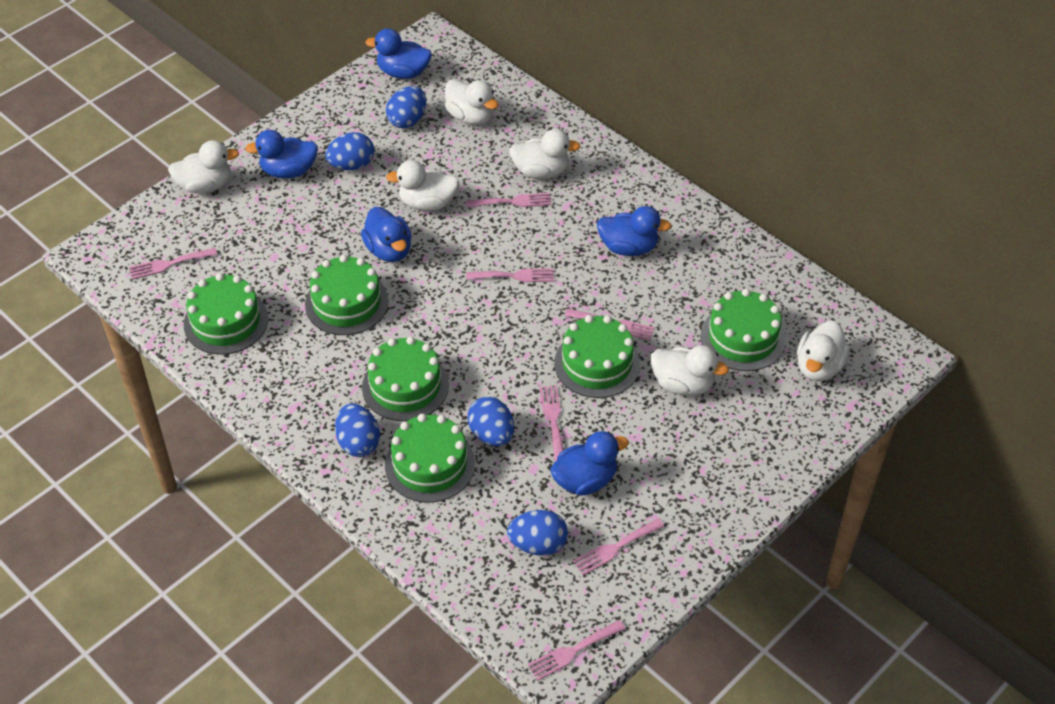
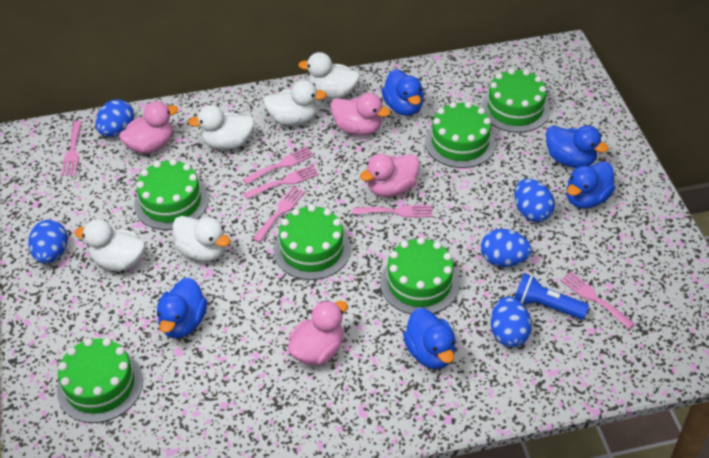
blue flashlight: 0 -> 1
pink duck: 0 -> 4
pink fork: 7 -> 6
white duck: 6 -> 5

